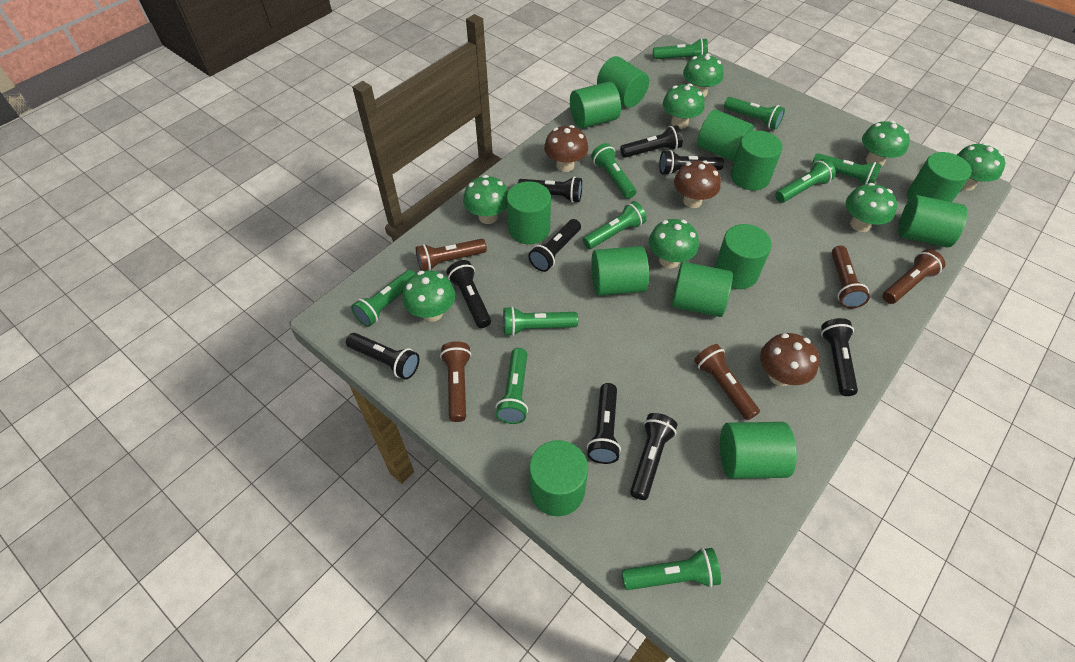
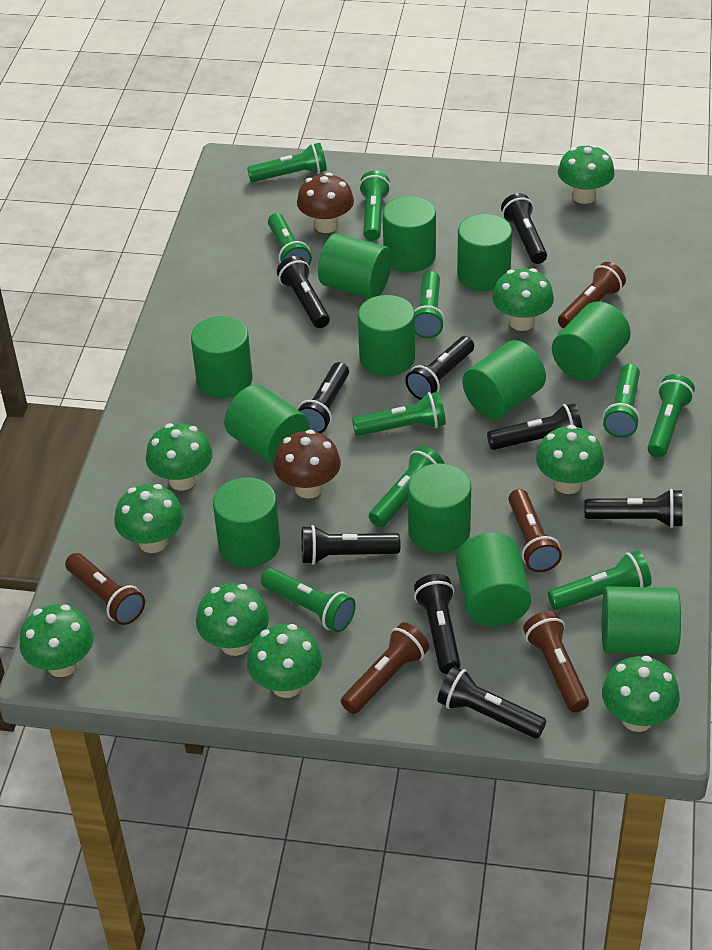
brown mushroom: 3 -> 2
green mushroom: 8 -> 9

